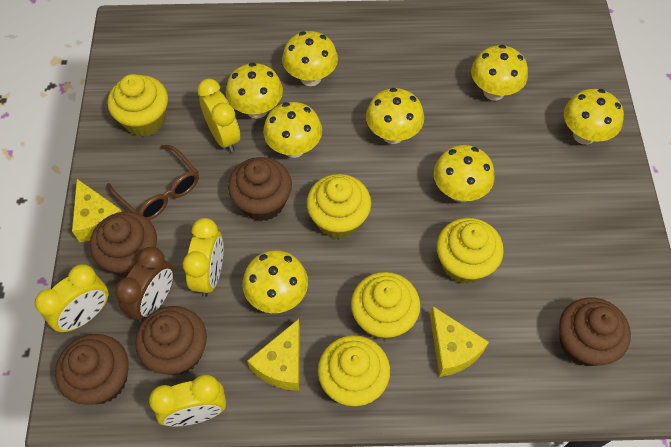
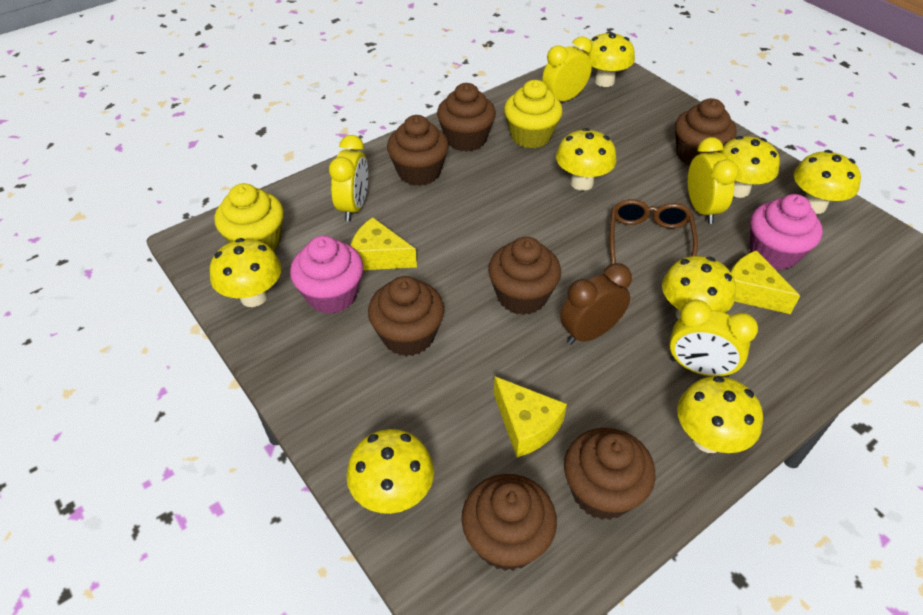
brown cupcake: 5 -> 7
pink cupcake: 0 -> 2
yellow cupcake: 5 -> 2

